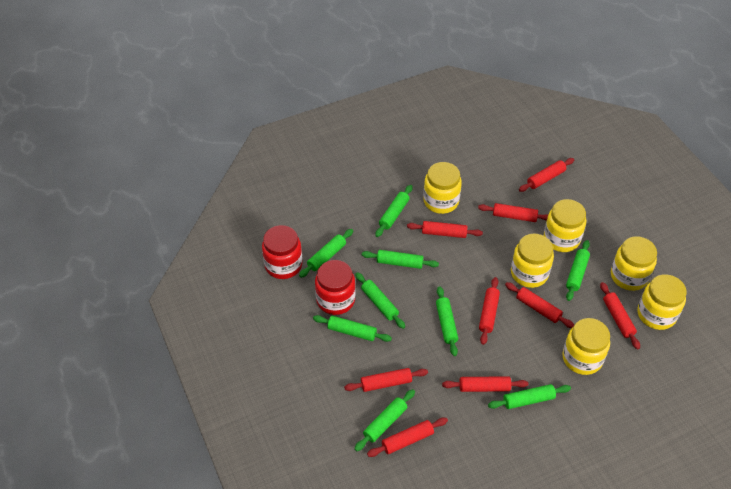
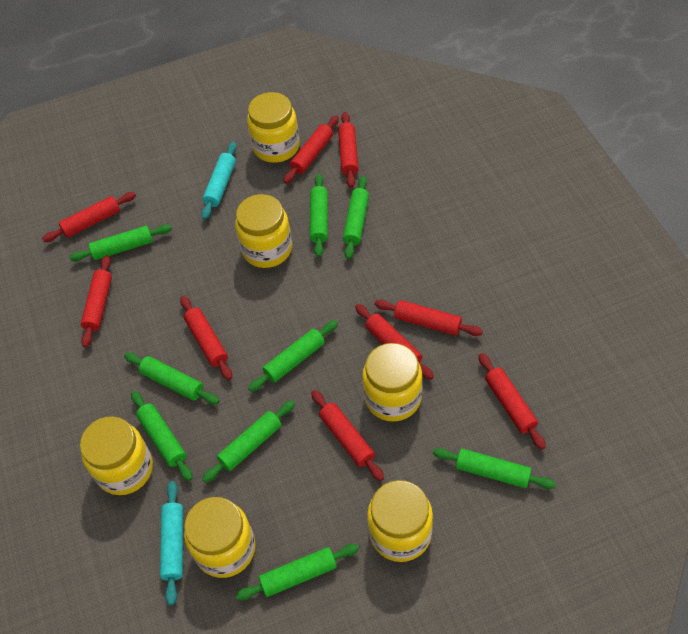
red jar: 2 -> 0
turquoise rolling pin: 0 -> 2

